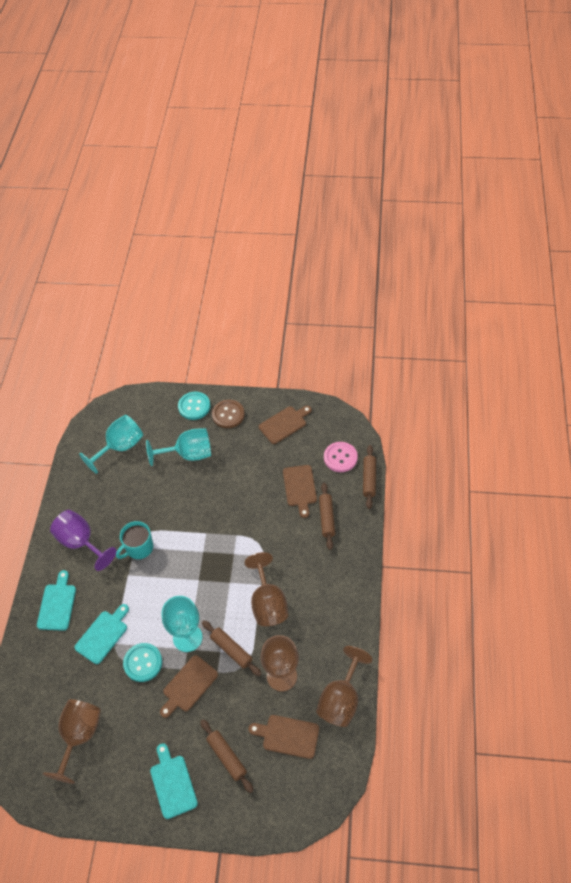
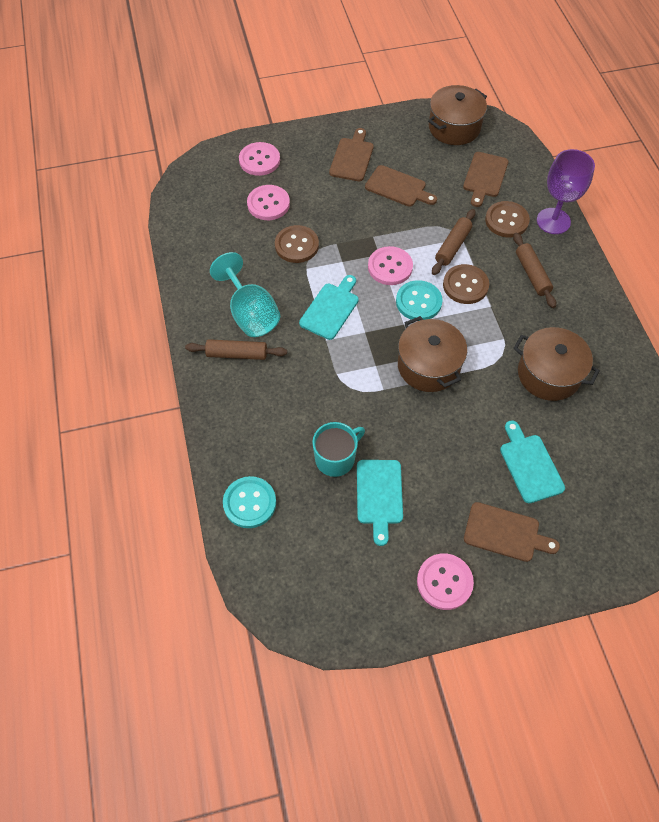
brown button: 1 -> 3
brown goblet: 4 -> 0
brown pot: 0 -> 3
brown rolling pin: 4 -> 3
pink button: 1 -> 4
turquoise goblet: 3 -> 1

